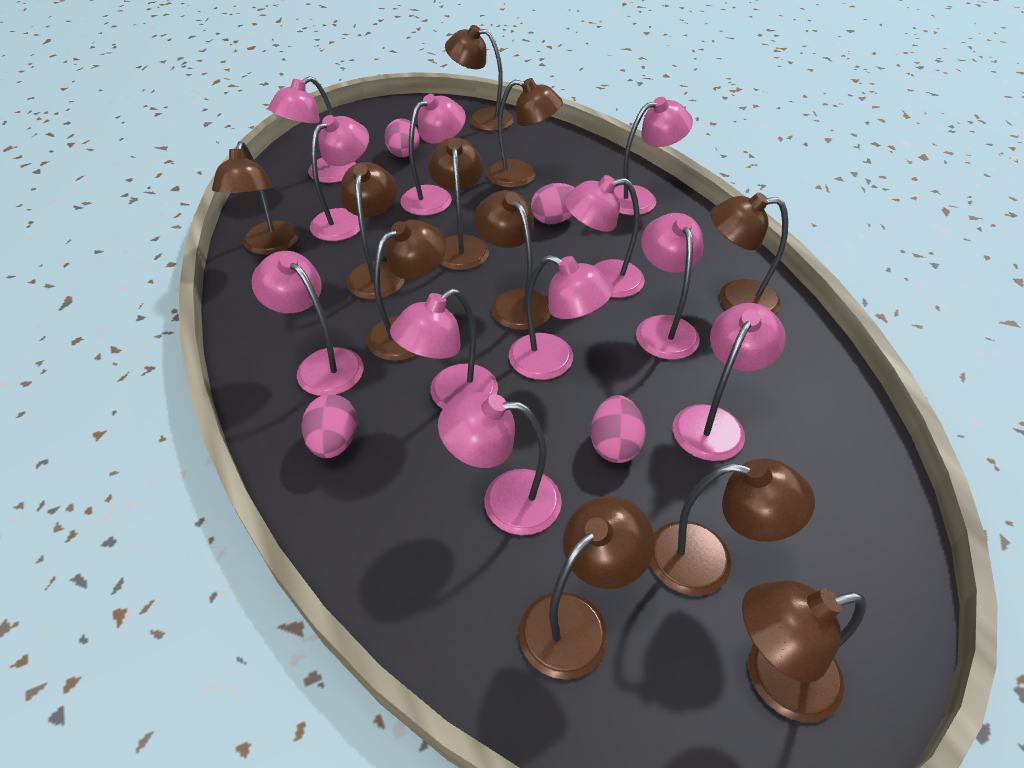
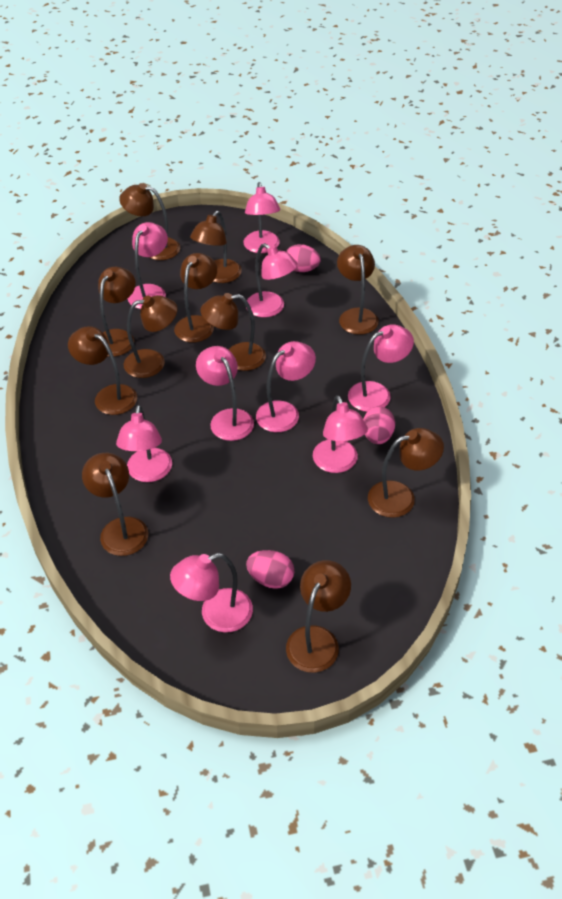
pink egg: 4 -> 3
pink lamp: 11 -> 9

